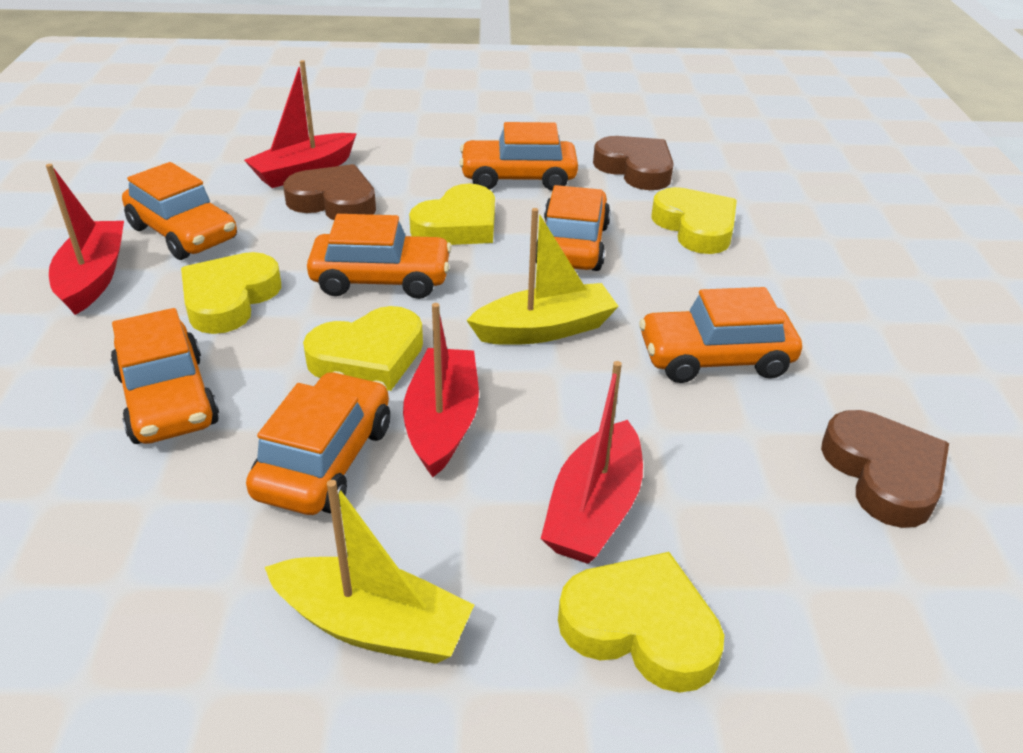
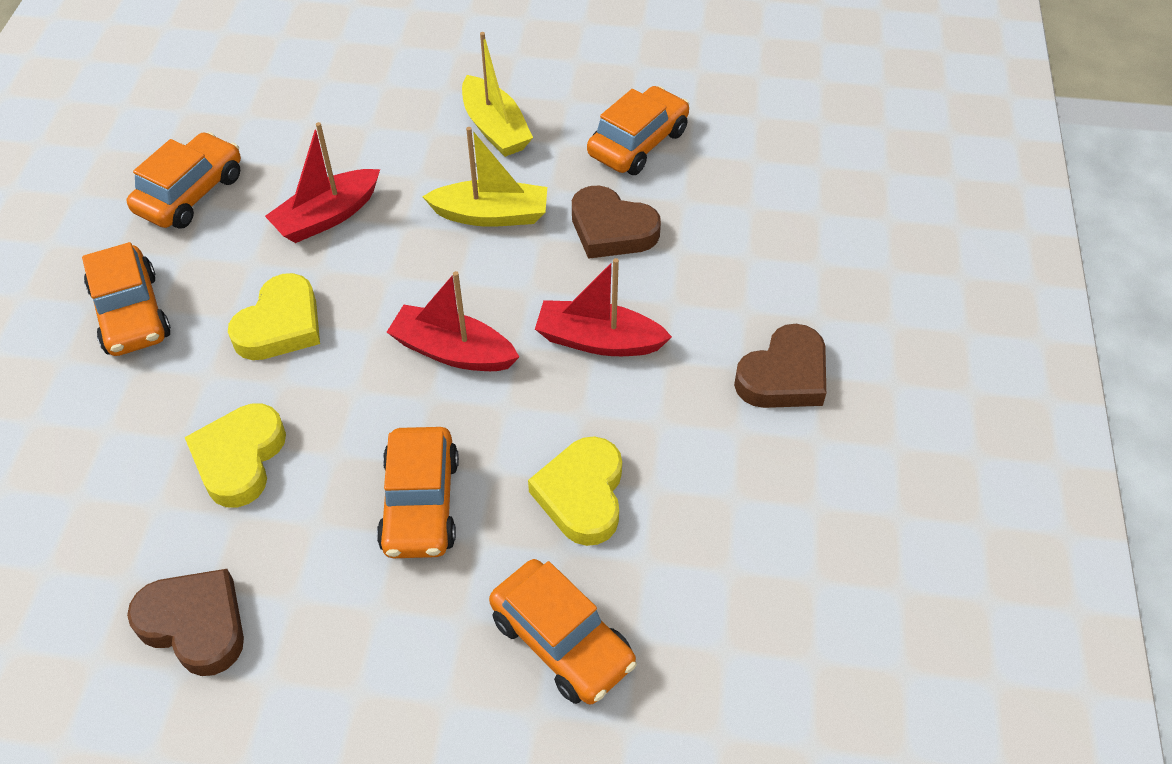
orange car: 7 -> 5
red boat: 4 -> 3
yellow heart: 5 -> 3

